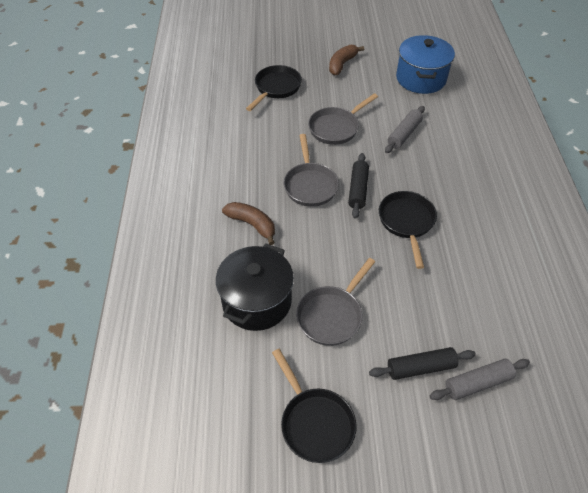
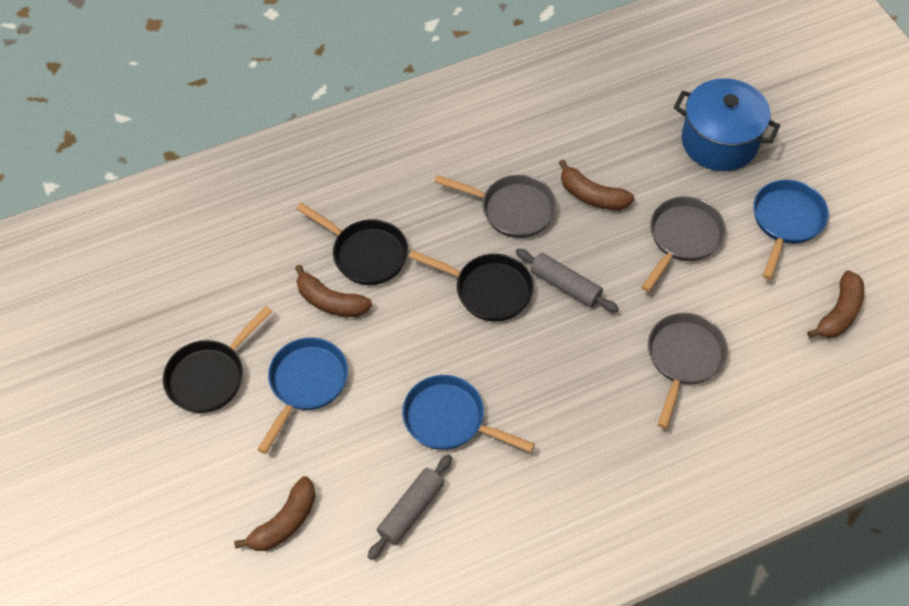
black pot: 1 -> 0
black rolling pin: 2 -> 0
blue pan: 0 -> 3
brown banana: 2 -> 4

